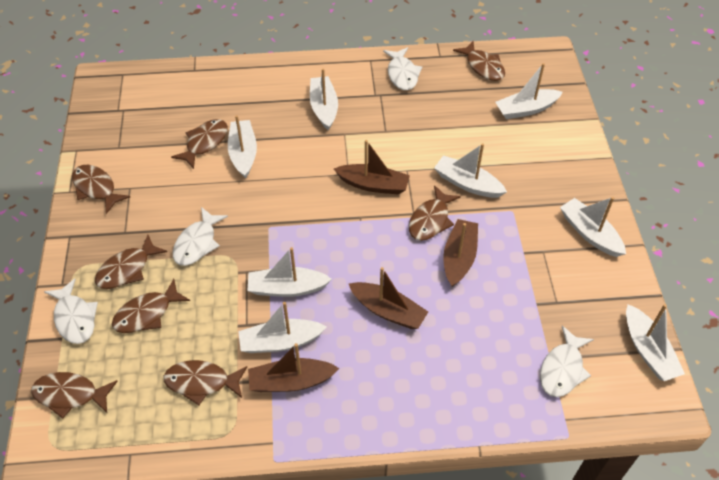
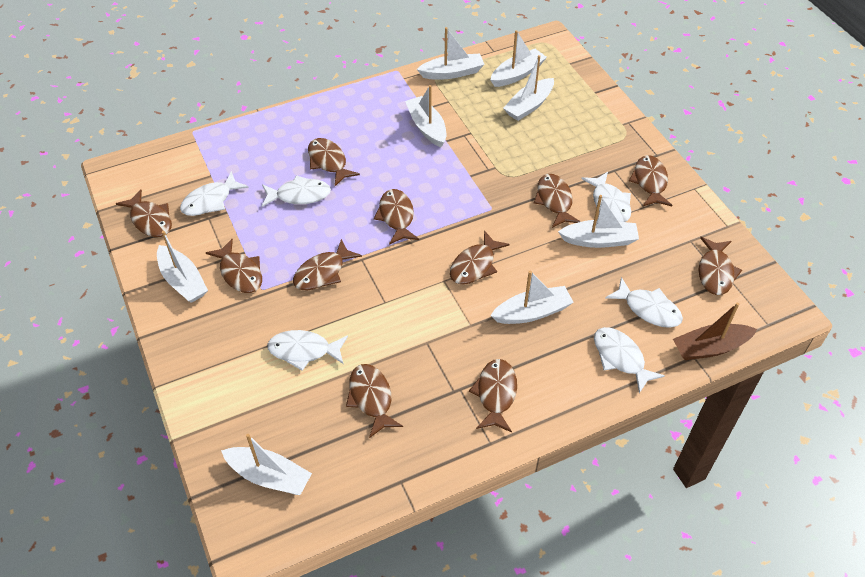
brown boat: 4 -> 1
brown fish: 8 -> 11
white fish: 4 -> 6

